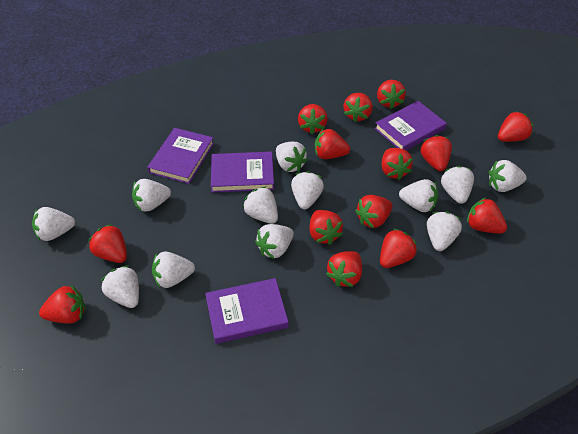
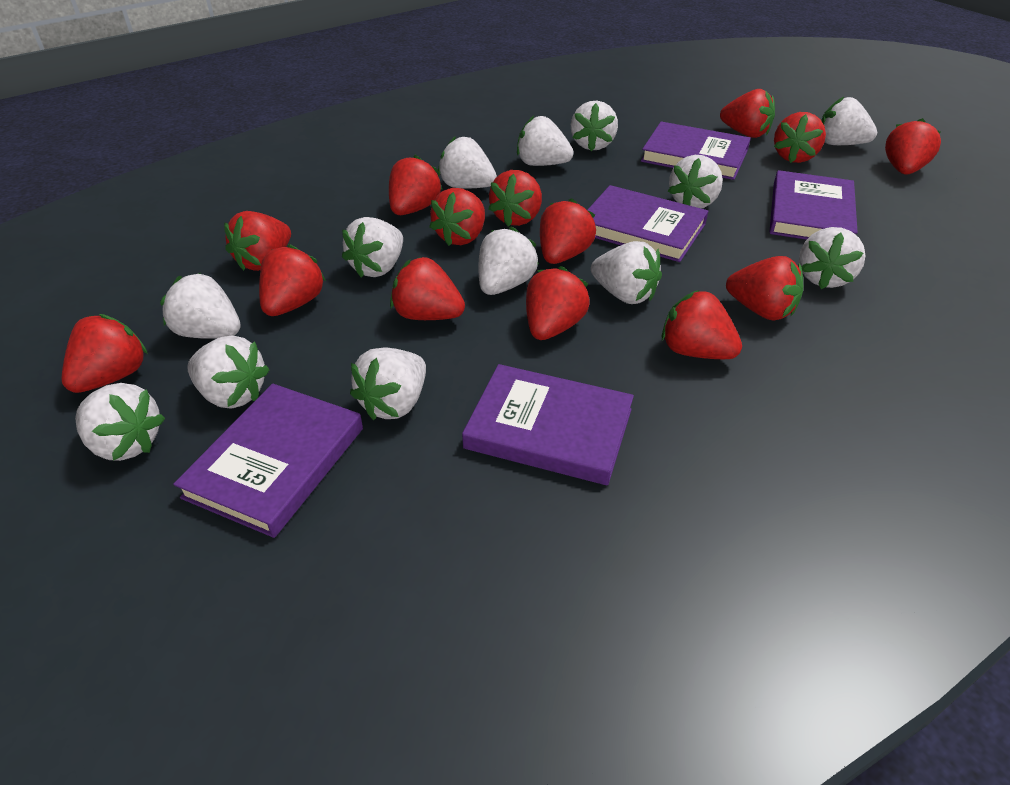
purple book: 4 -> 5
white strawberry: 12 -> 13

